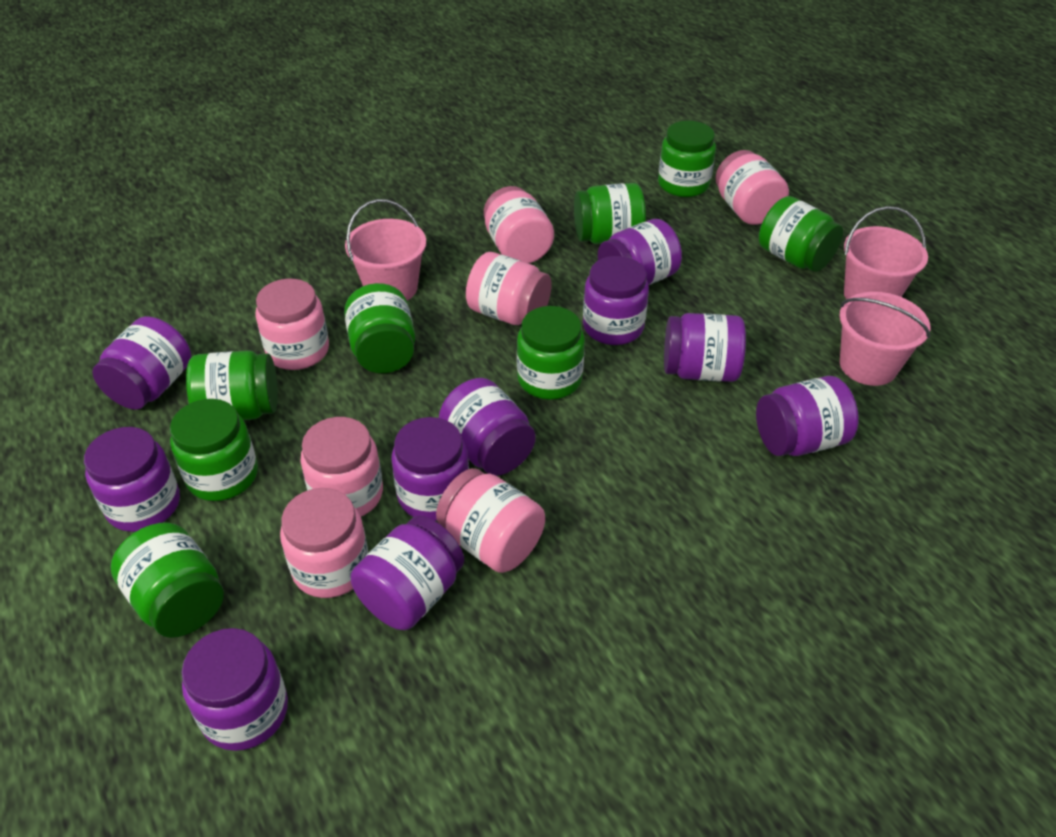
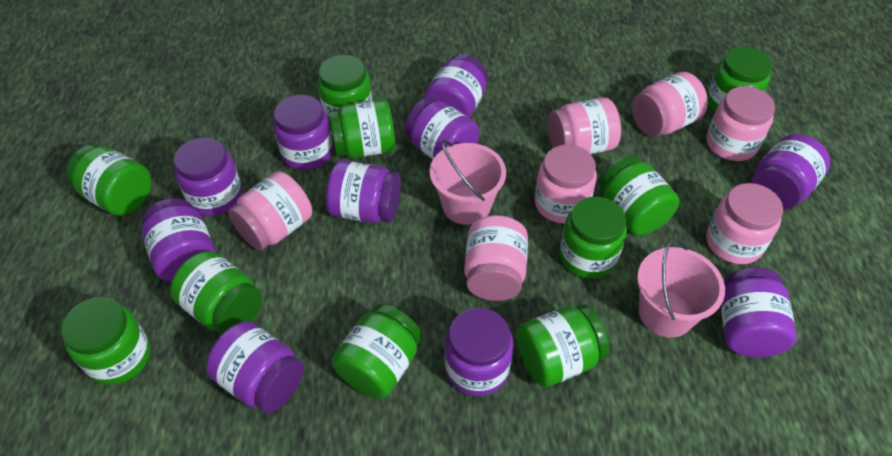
green jar: 8 -> 10
pink bucket: 3 -> 2

